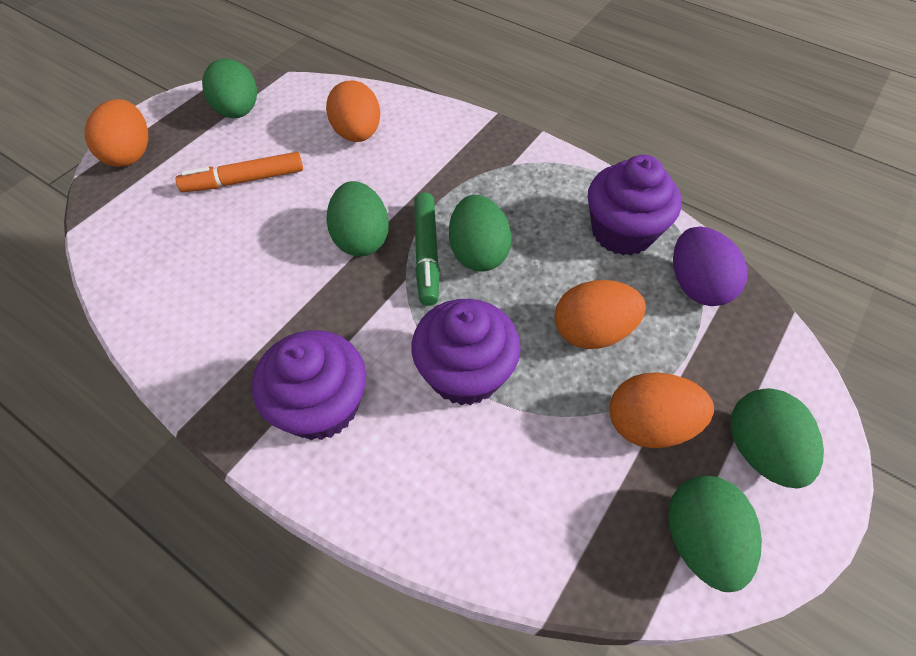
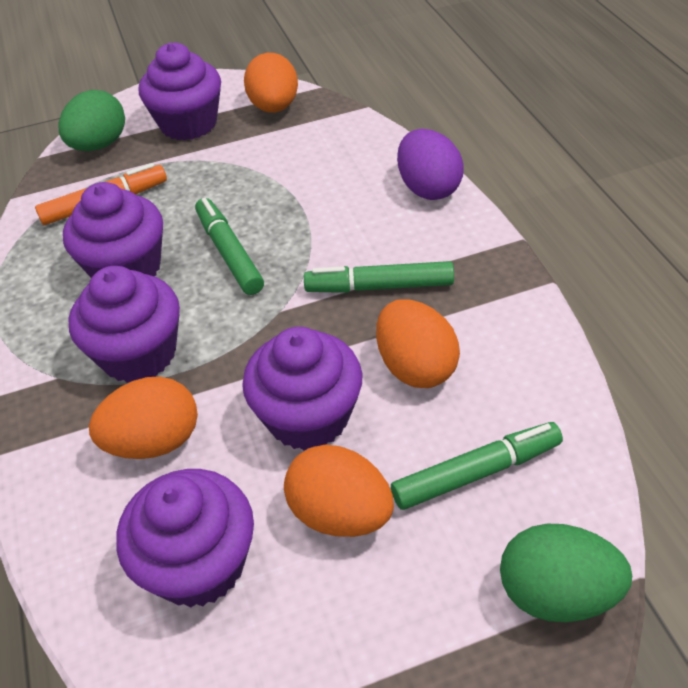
green egg: 5 -> 2
green marker: 1 -> 3
purple cupcake: 3 -> 5

